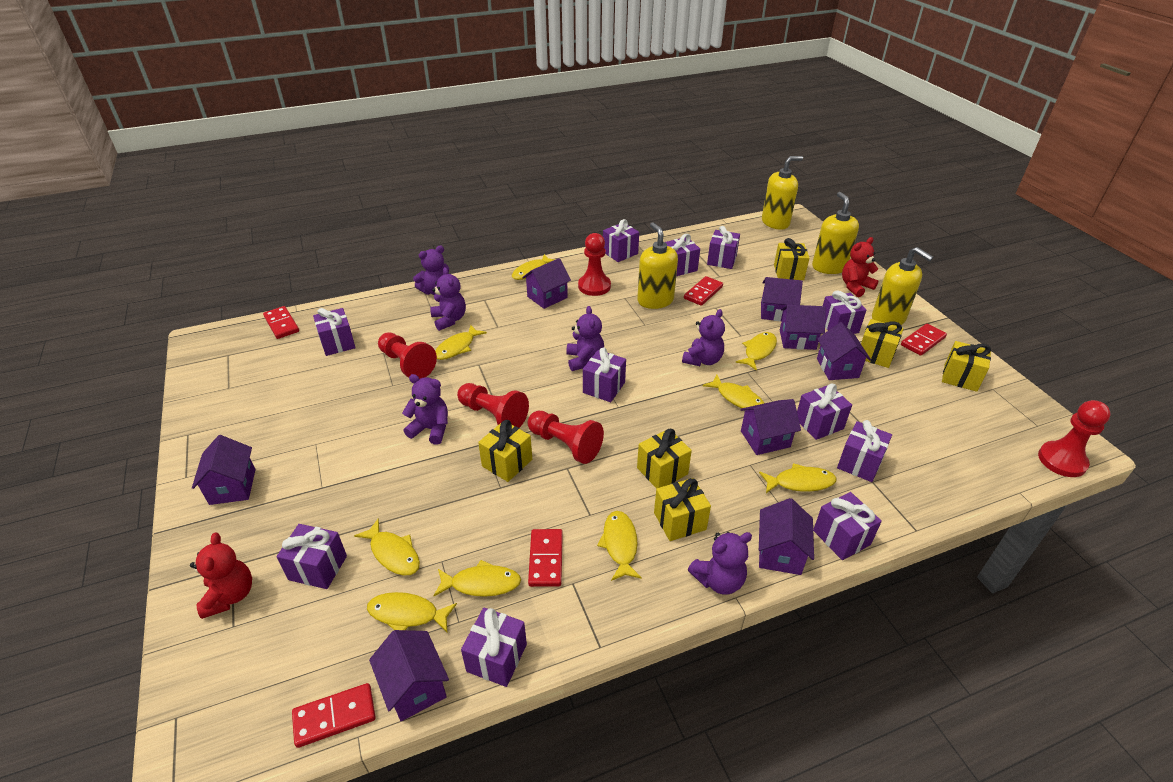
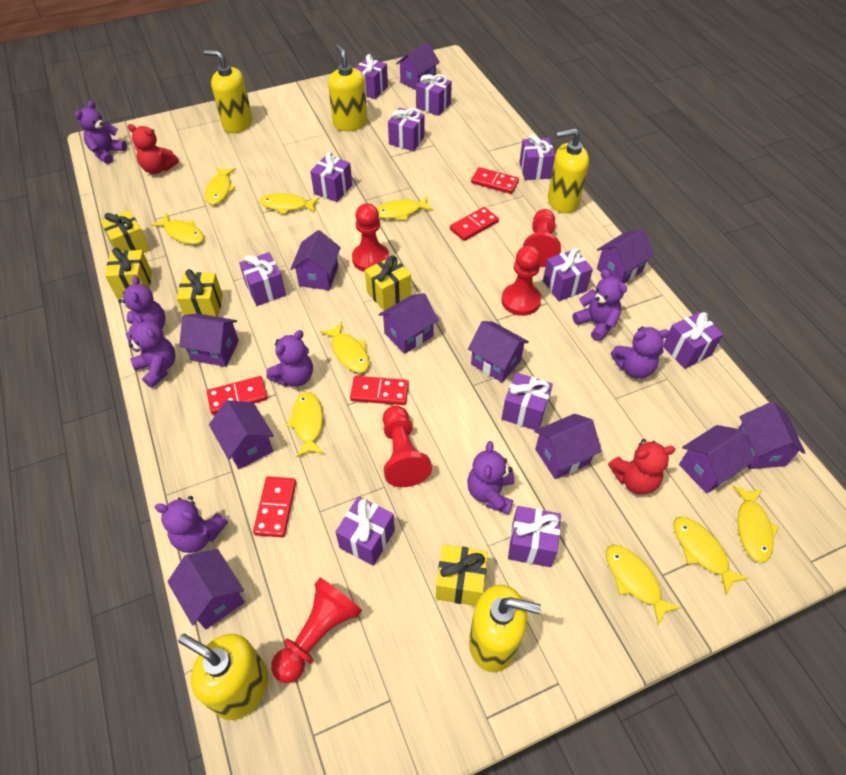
purple house: 8 -> 11
purple teddy bear: 6 -> 8
yellow gift: 6 -> 5
yellow soap dispenser: 4 -> 5

